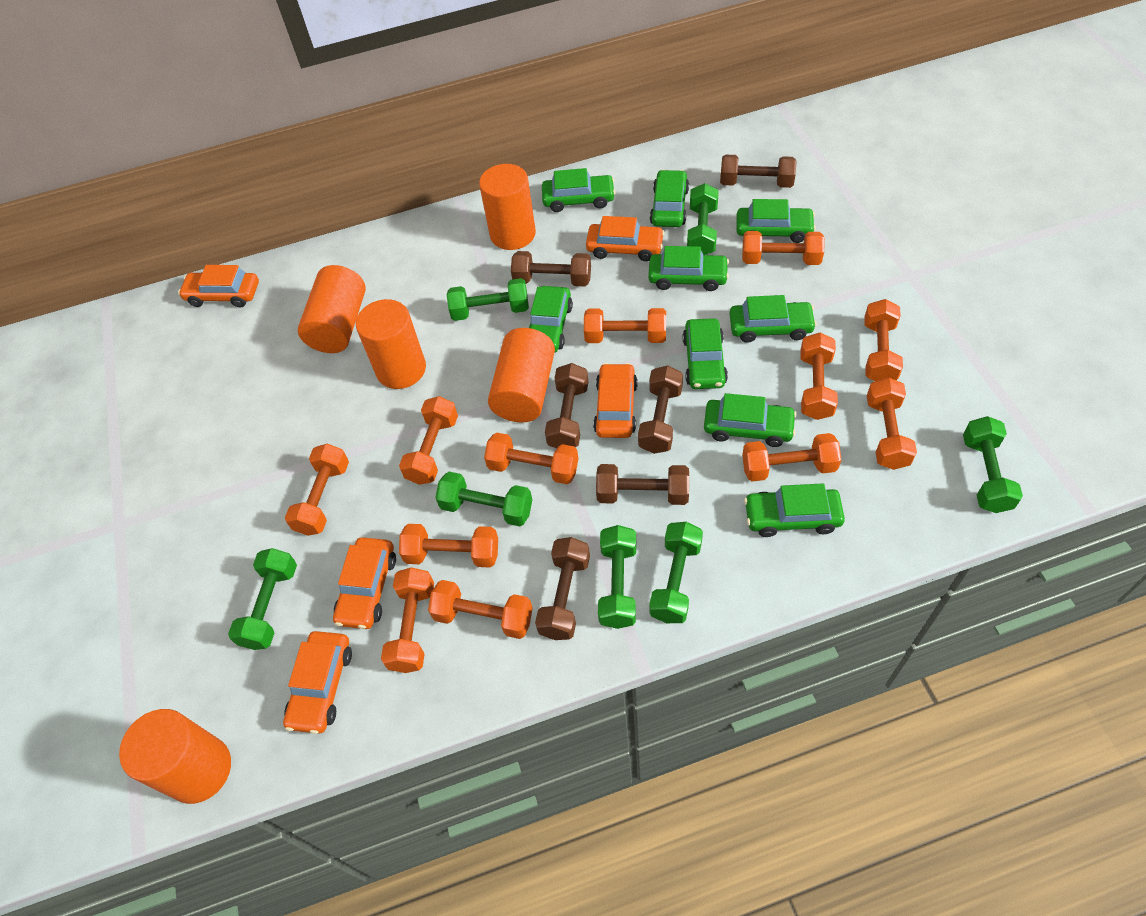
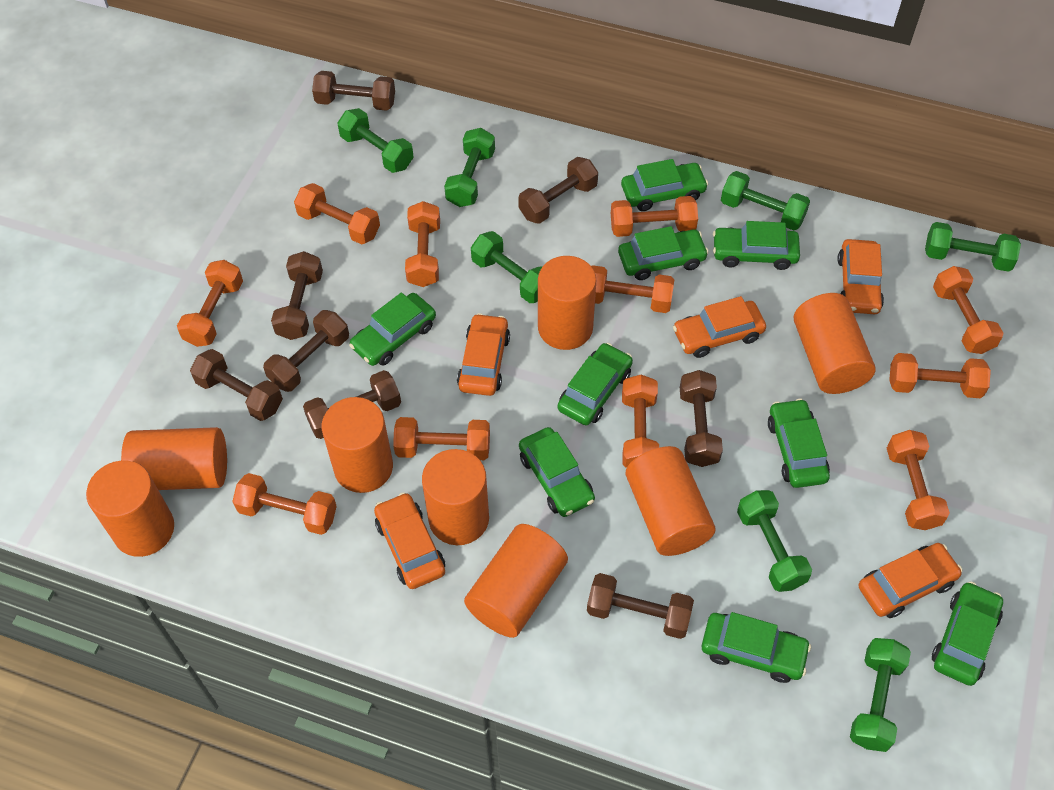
brown dumbbell: 6 -> 8
orange cylinder: 5 -> 8
orange dumbbell: 12 -> 11

